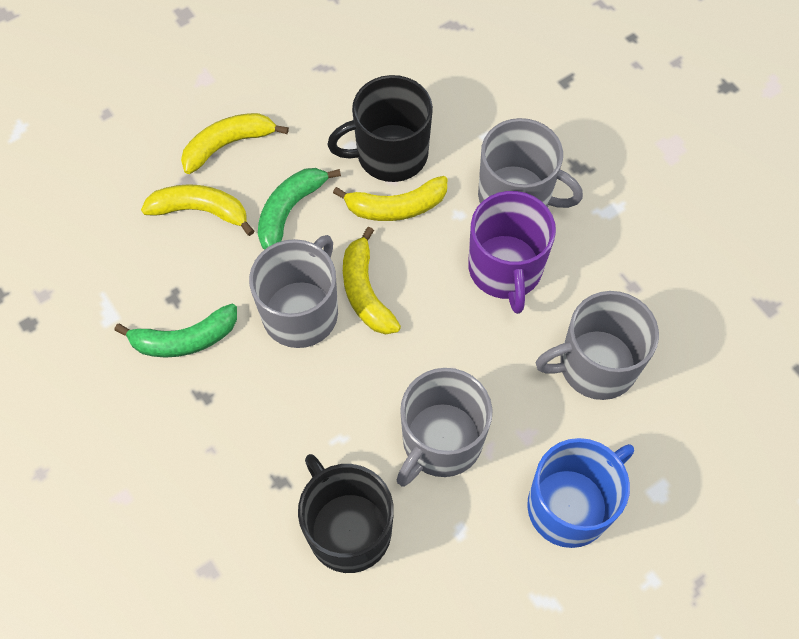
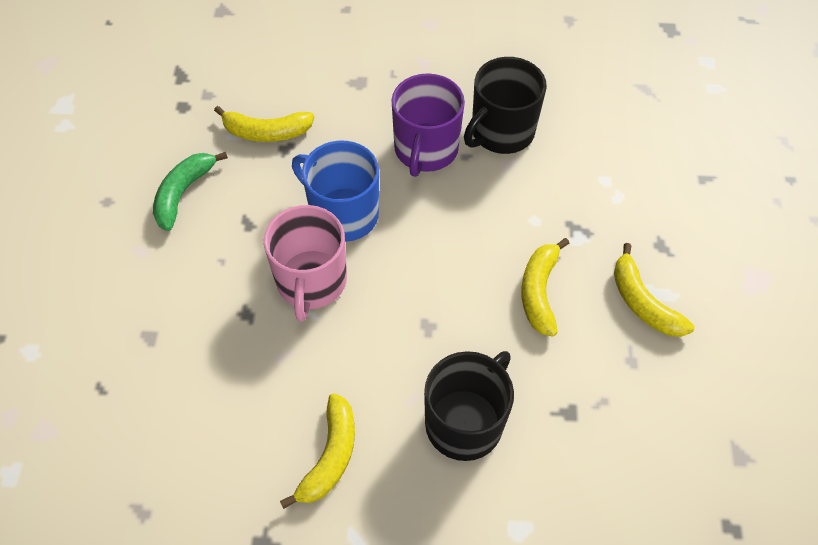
green banana: 2 -> 1
grey mug: 4 -> 0
pink mug: 0 -> 1

